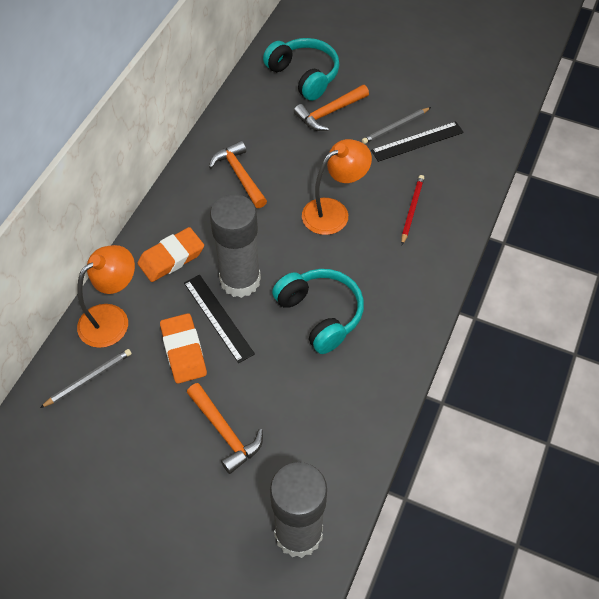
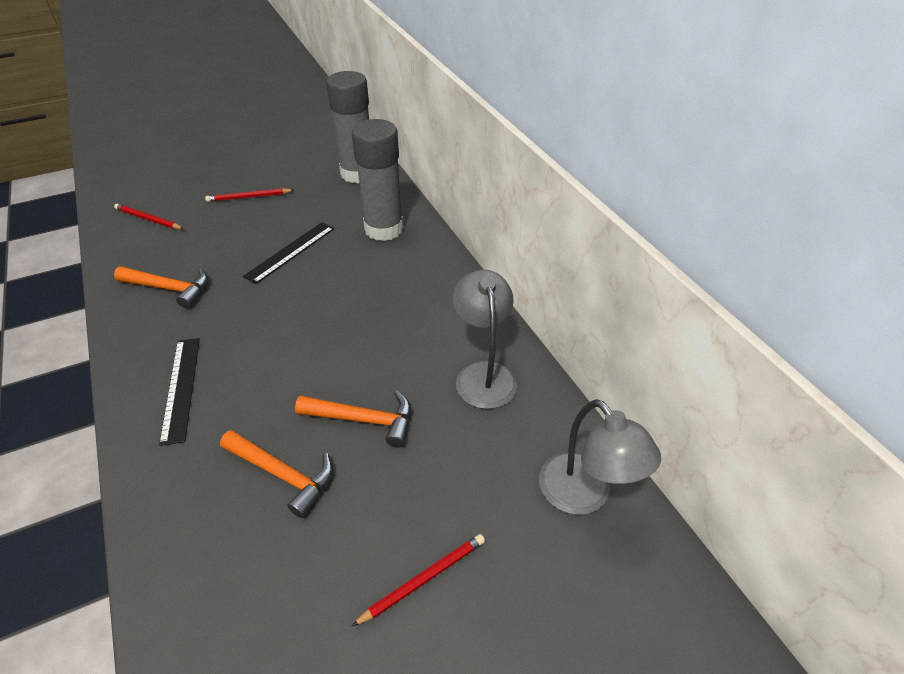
grey lamp: 0 -> 2
grey pencil: 2 -> 0
orange eraser: 2 -> 0
orange lamp: 2 -> 0
red pencil: 1 -> 3
turquoise headphones: 2 -> 0

